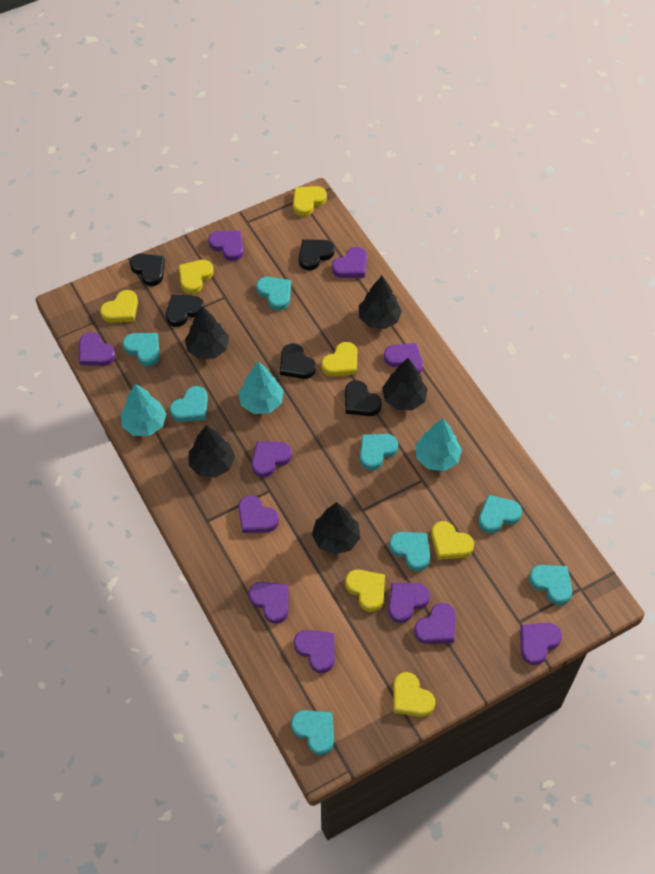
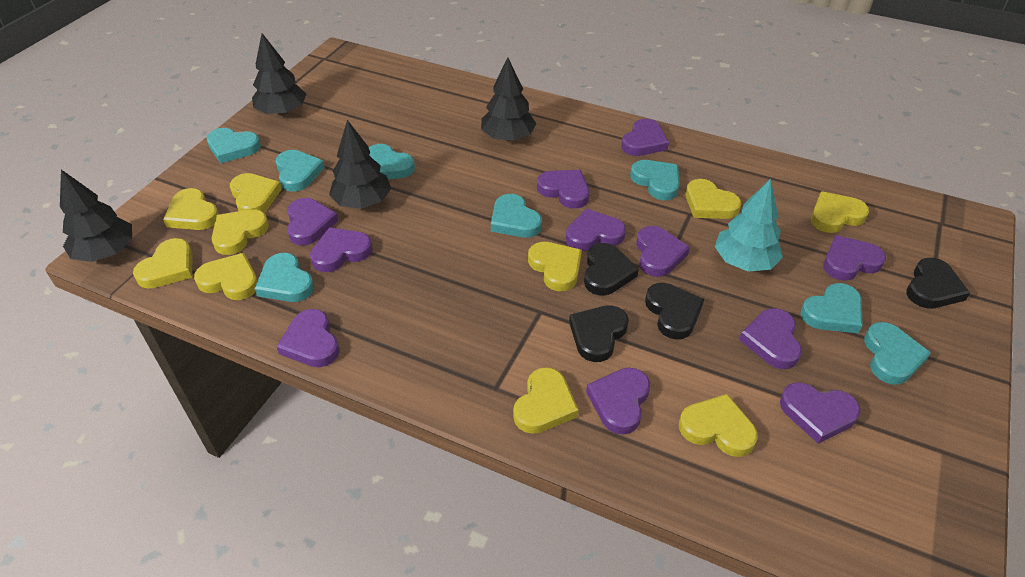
black heart: 5 -> 4
black tree: 5 -> 4
turquoise tree: 3 -> 1
yellow heart: 7 -> 10

